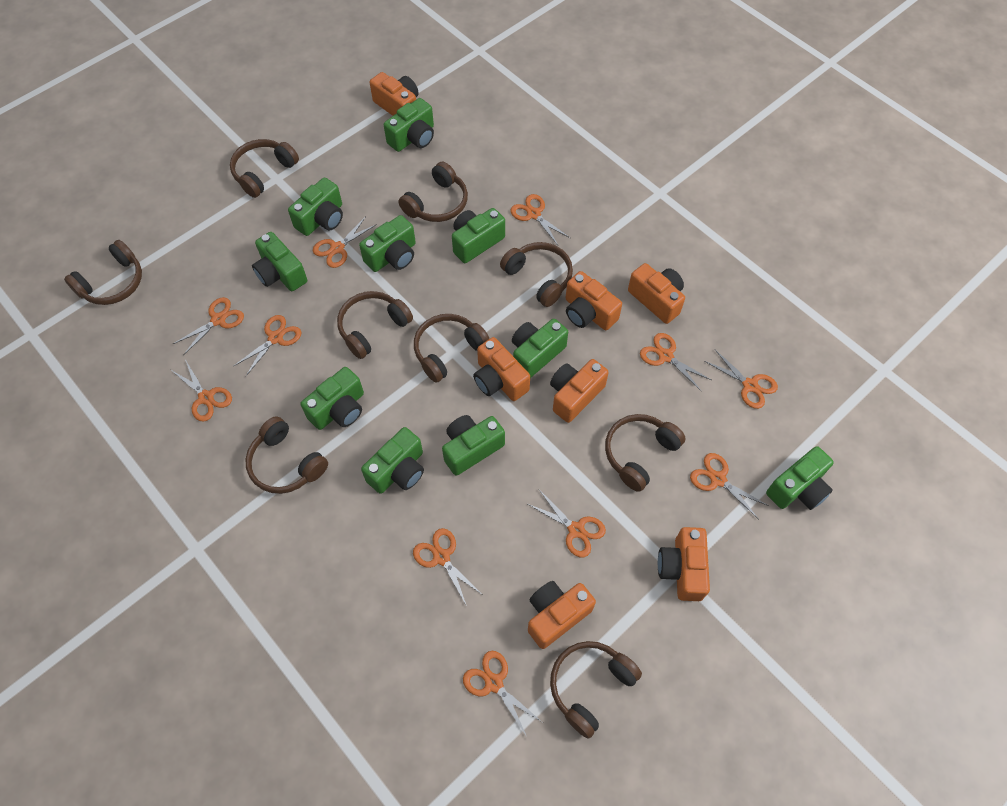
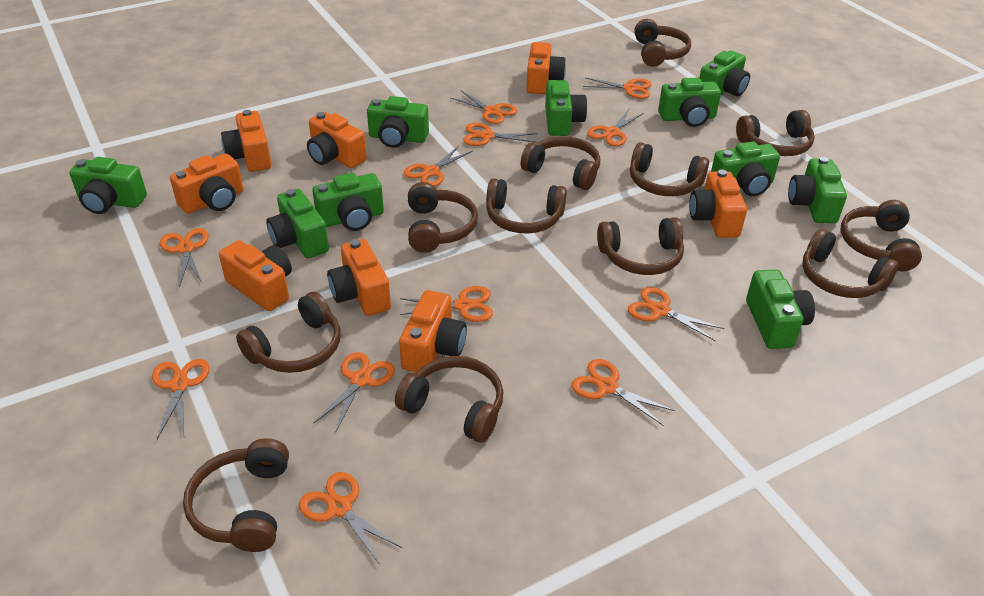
brown headphones: 9 -> 12
orange camera: 7 -> 8
orange scissors: 11 -> 12

